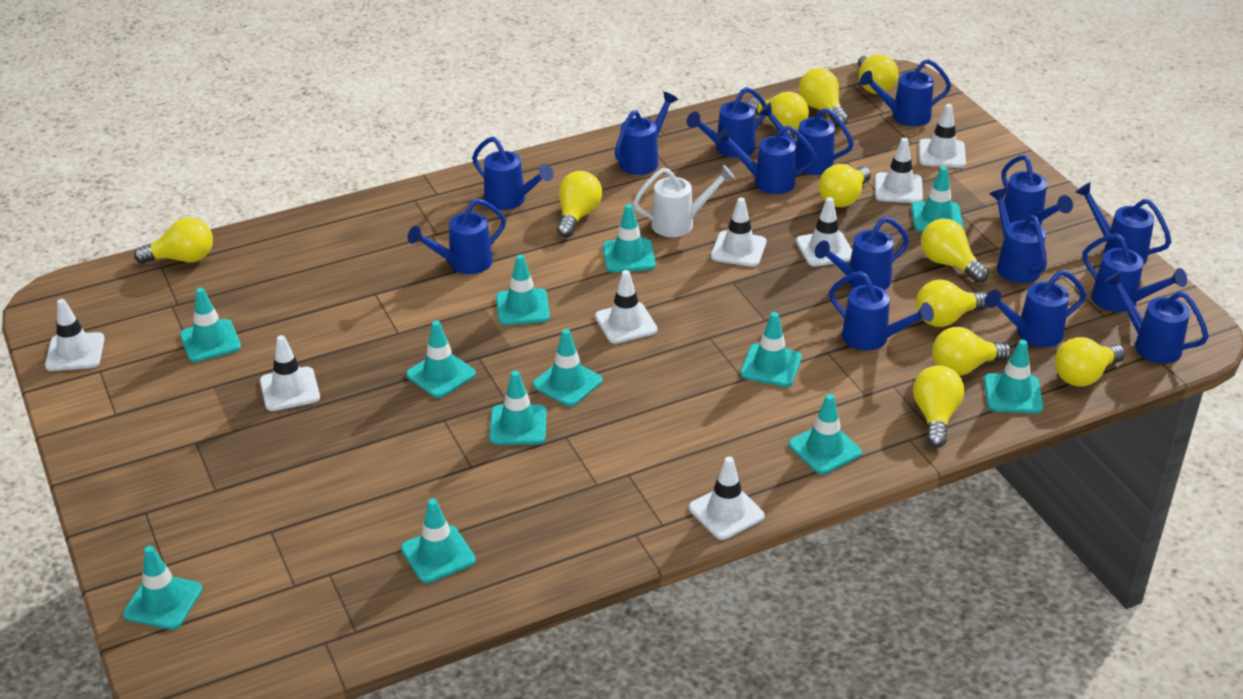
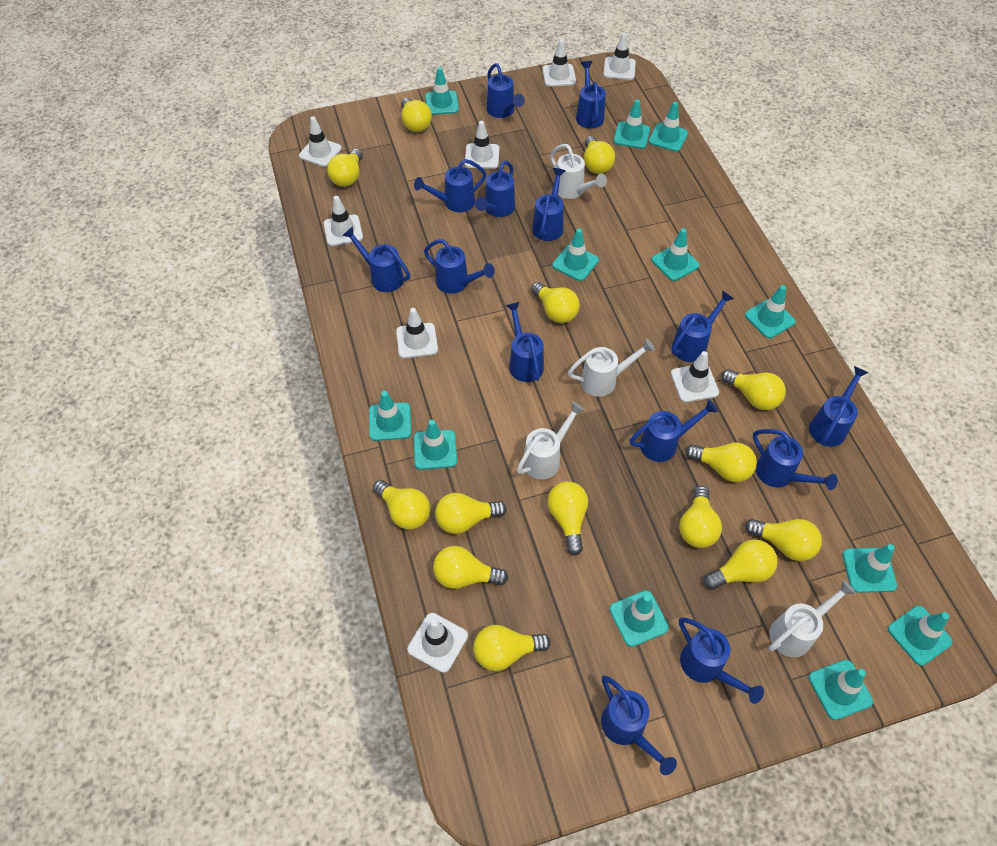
blue watering can: 15 -> 14
white watering can: 1 -> 4
yellow light bulb: 11 -> 14

